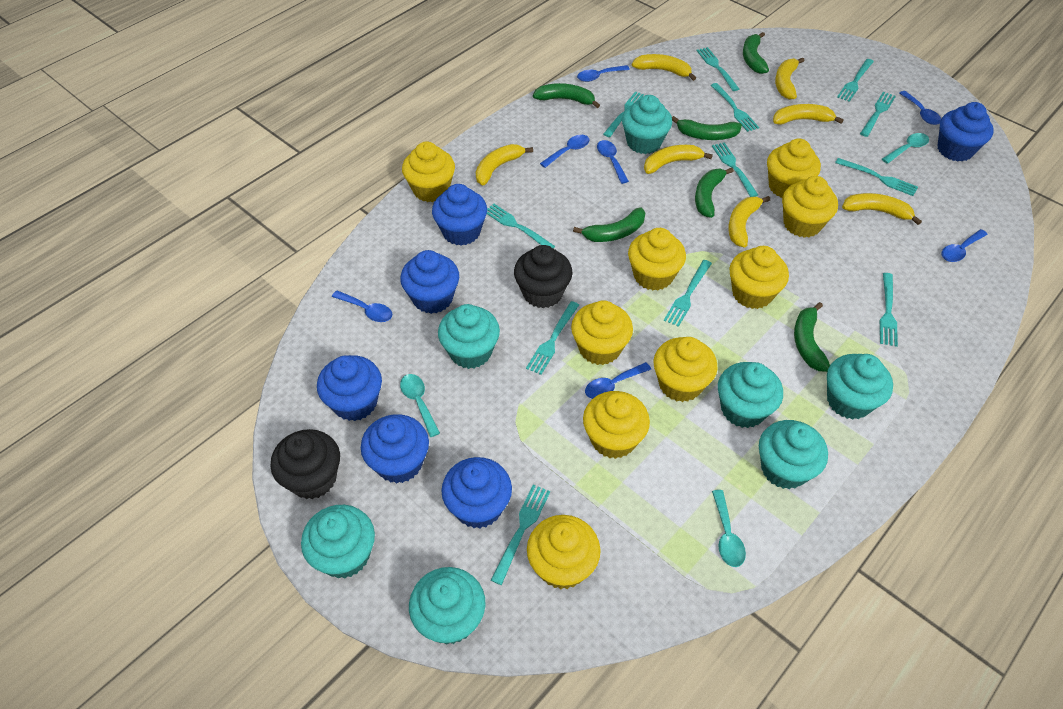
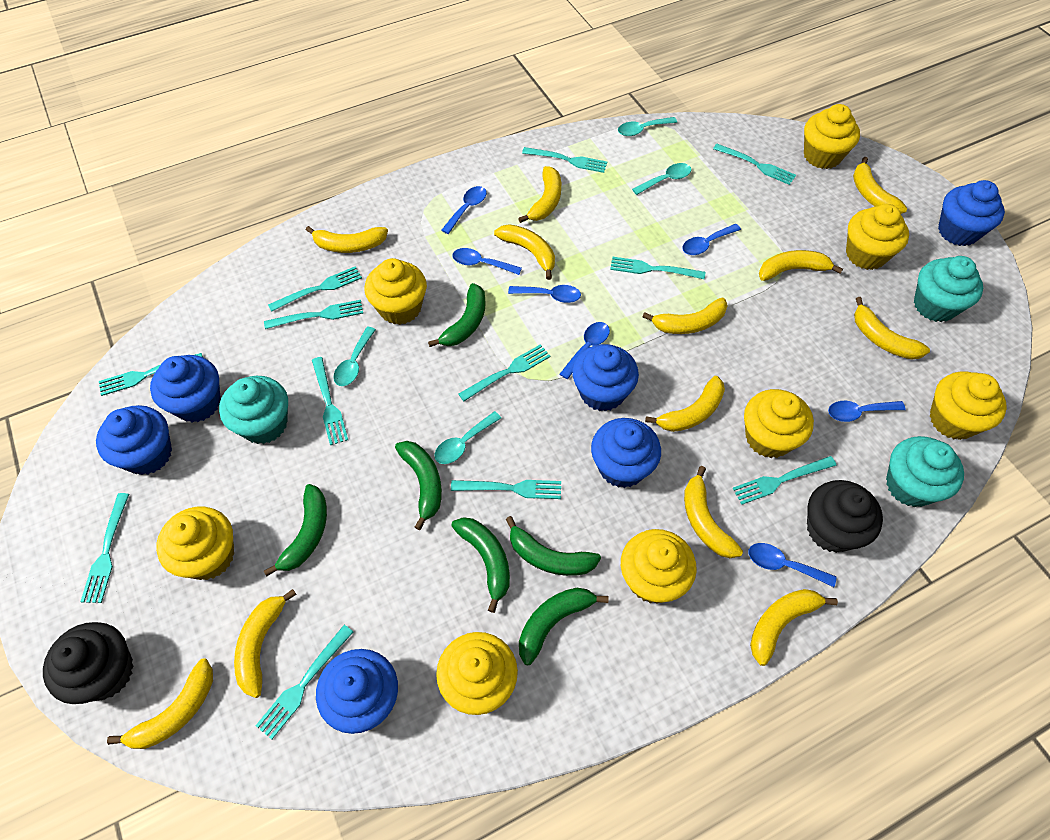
turquoise cupcake: 7 -> 3
turquoise spoon: 3 -> 4
yellow banana: 7 -> 12
yellow cupcake: 9 -> 8

